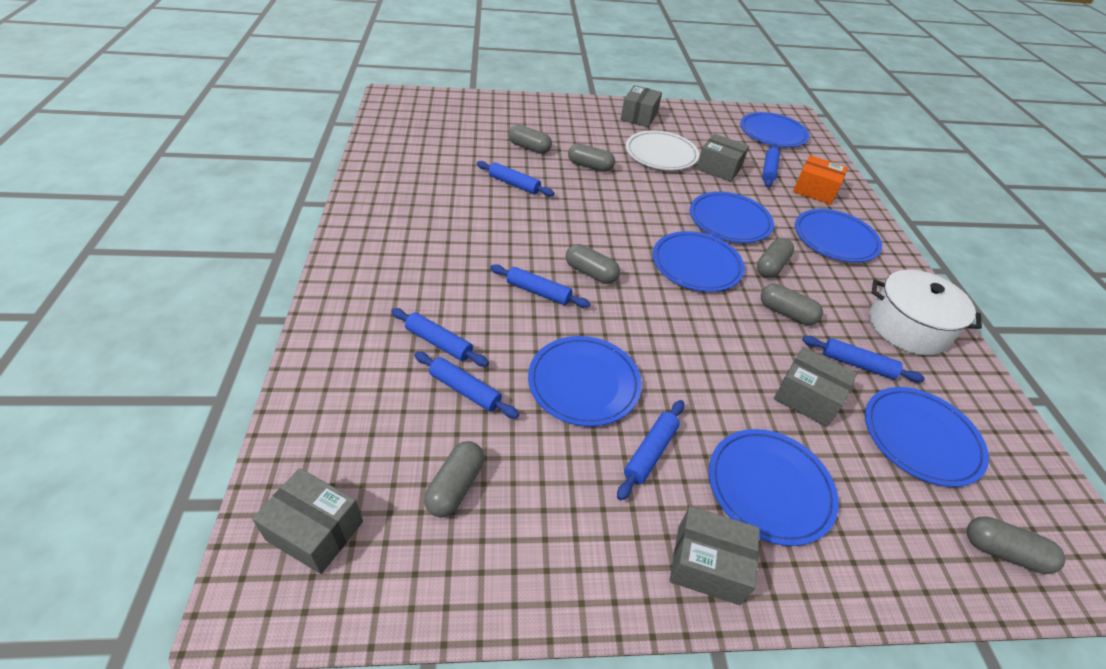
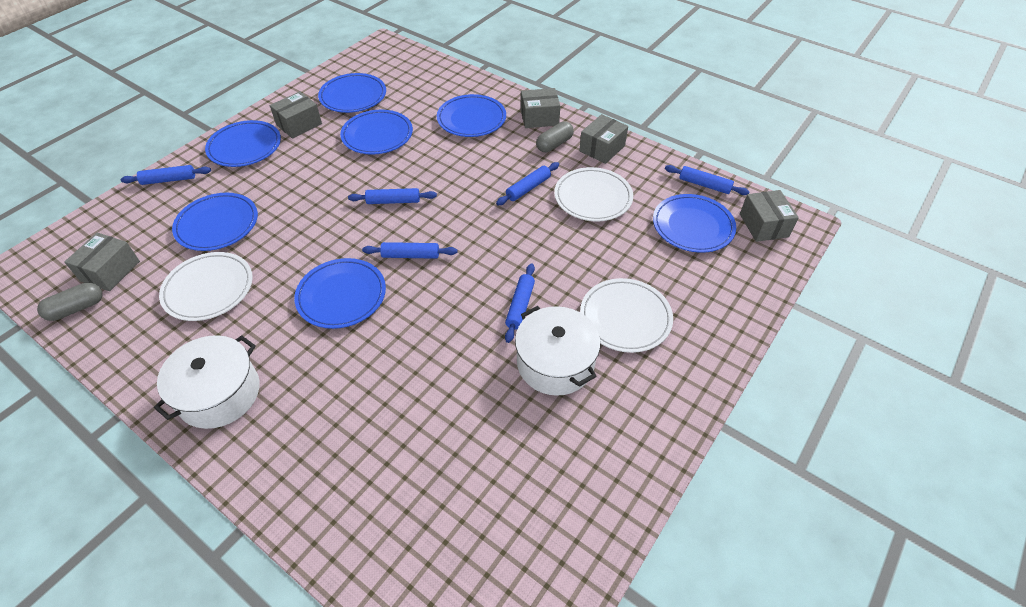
blue rolling pin: 7 -> 6
grey capsule: 7 -> 2
orange box: 1 -> 0
white plate: 1 -> 3
white pot: 1 -> 2

